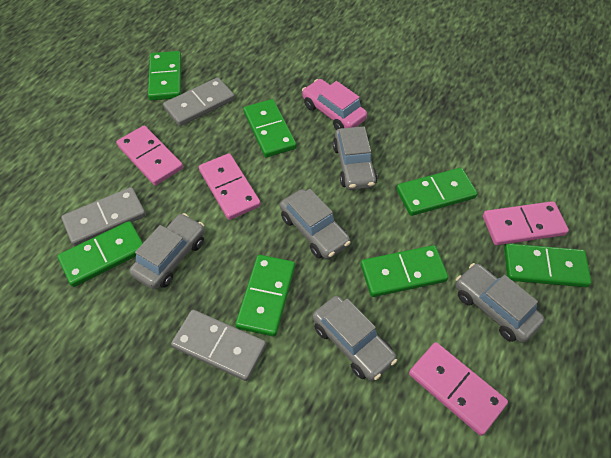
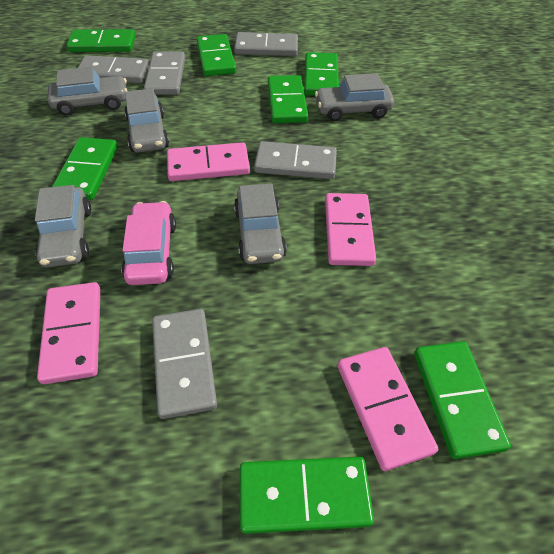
grey domino: 3 -> 5

